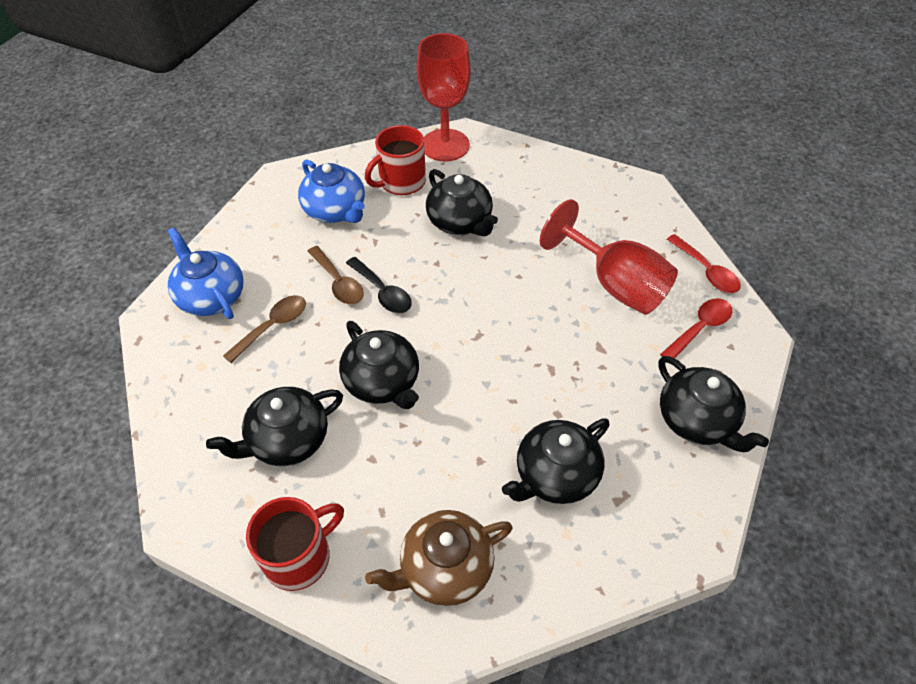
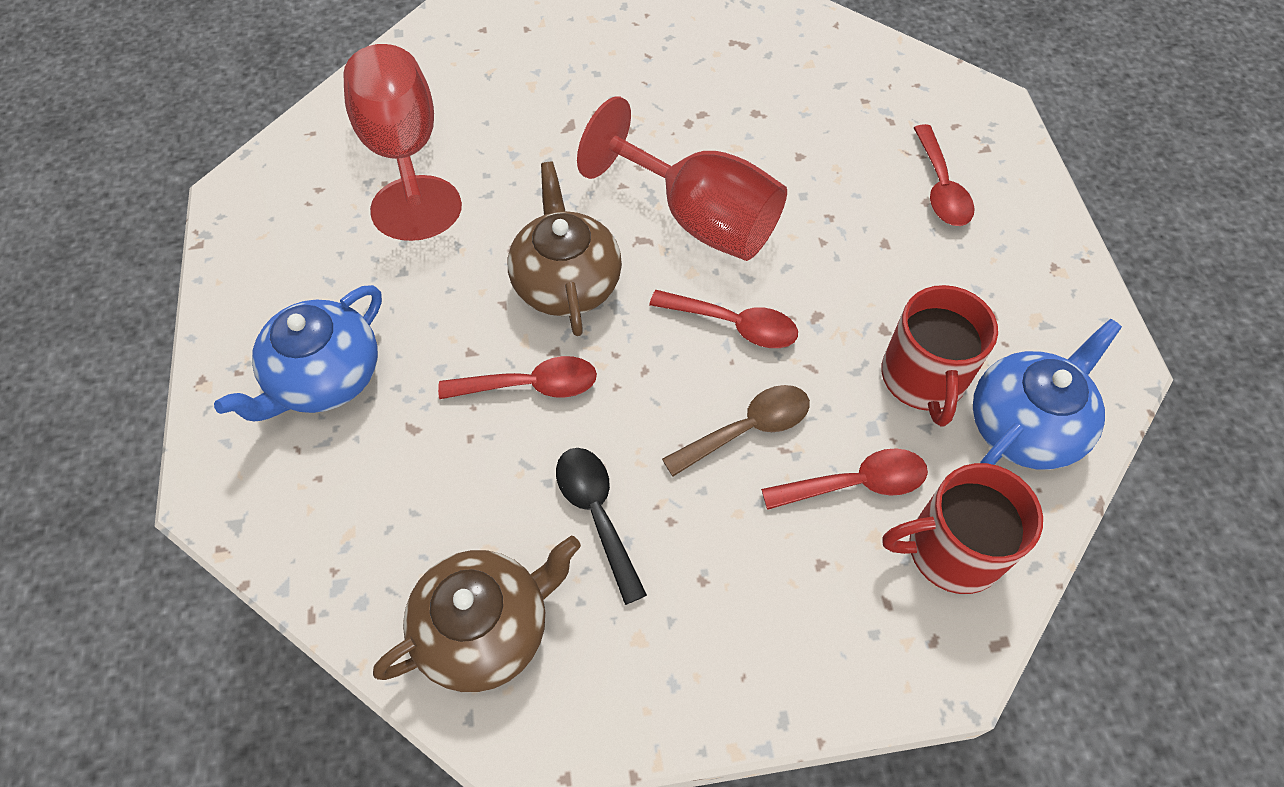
black teapot: 5 -> 0
brown spoon: 2 -> 1
brown teapot: 1 -> 2
red spoon: 2 -> 4

